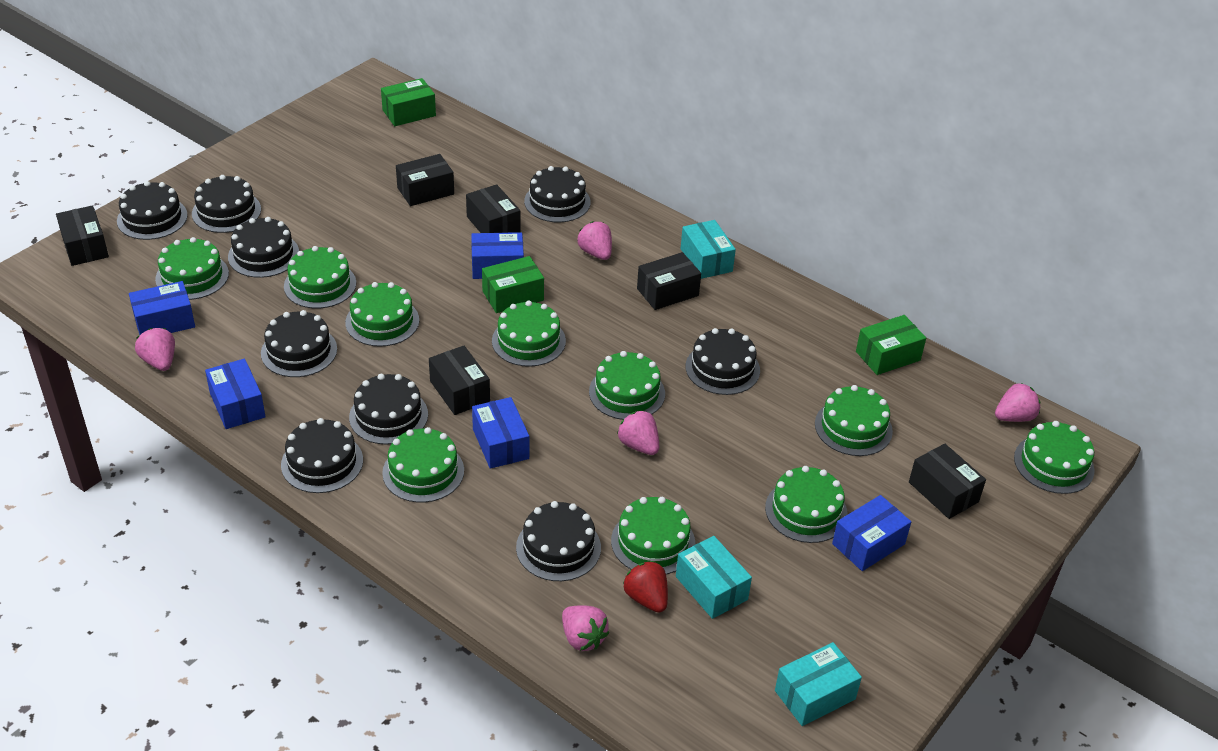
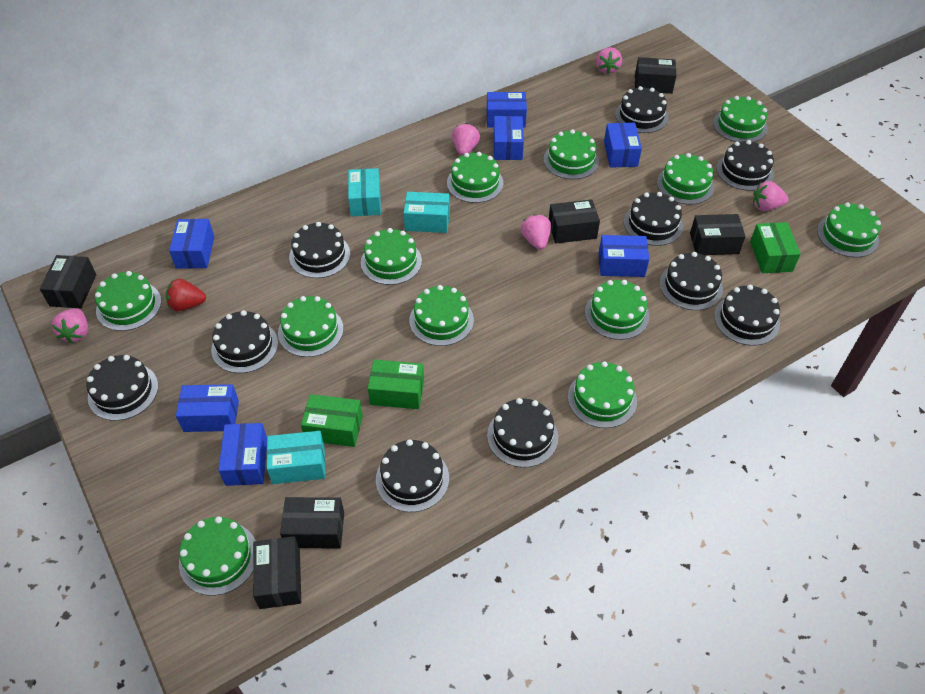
black cake: 9 -> 10
blue box: 5 -> 7
green cake: 10 -> 12

